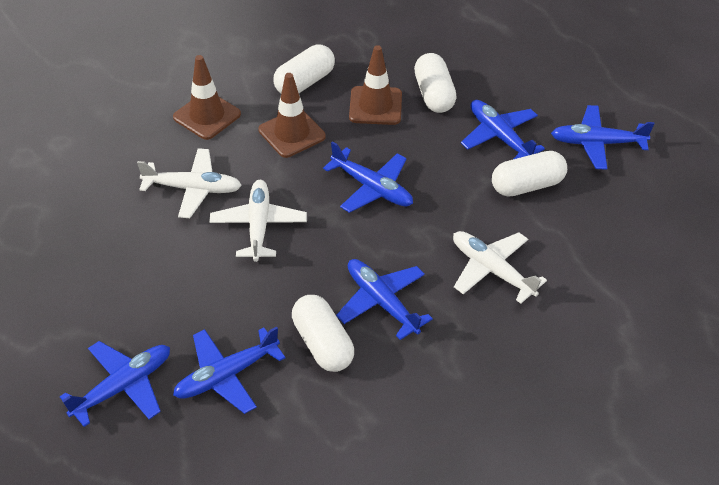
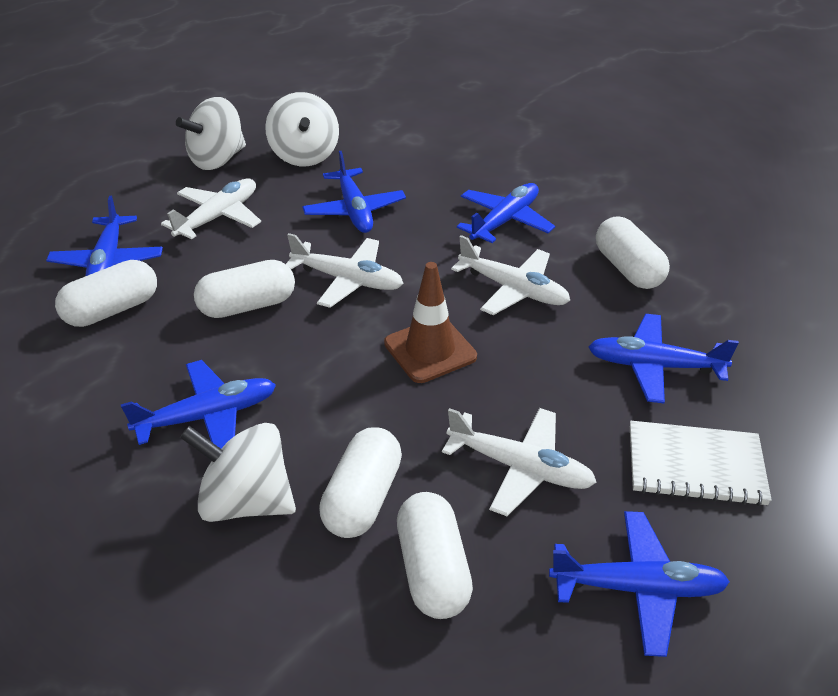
brown traffic cone: 3 -> 1
white capsule: 4 -> 5
white notebook: 0 -> 1
white plane: 3 -> 4
white spinning top: 0 -> 3

